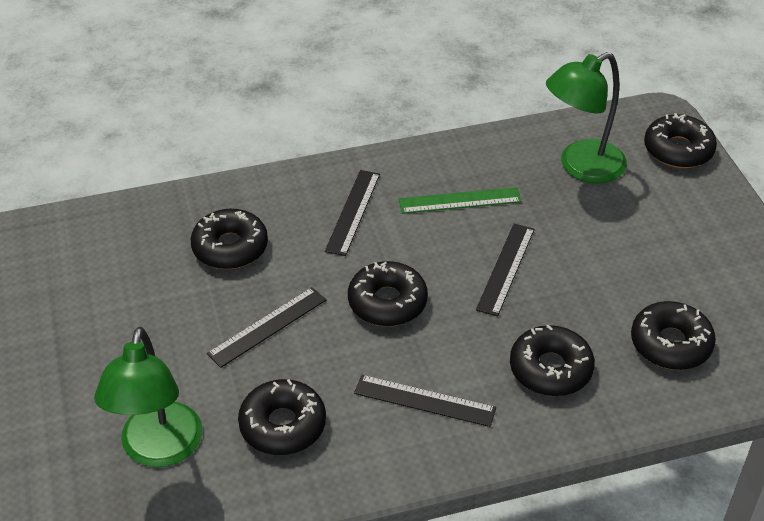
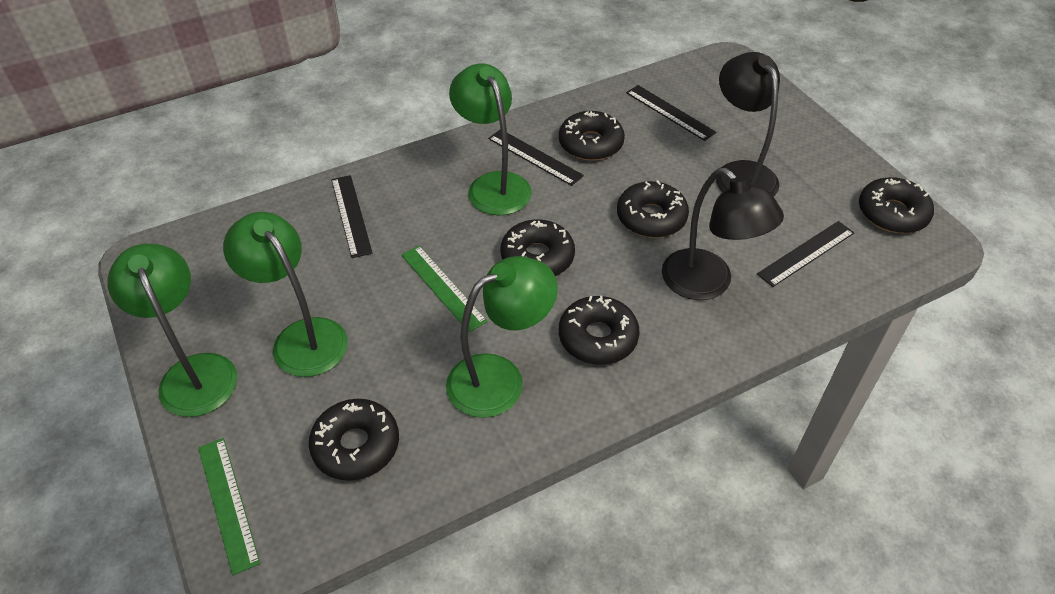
black lamp: 0 -> 2
green lamp: 2 -> 4
green ruler: 1 -> 2

